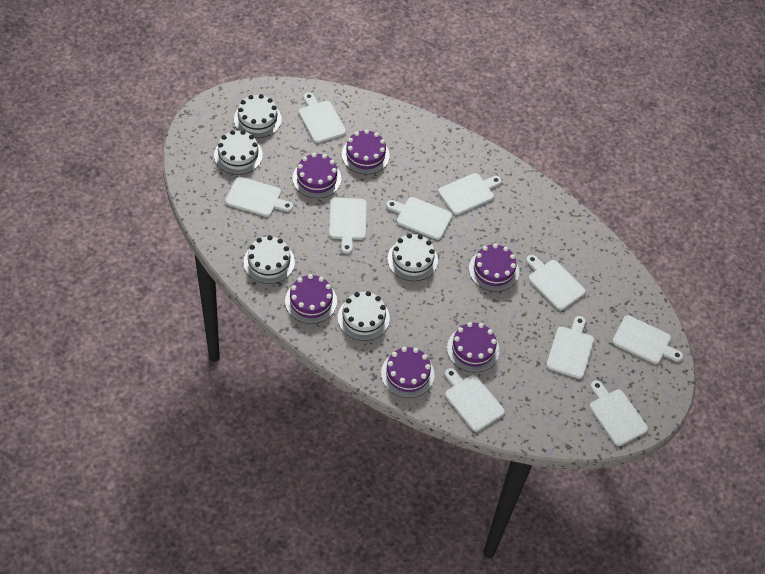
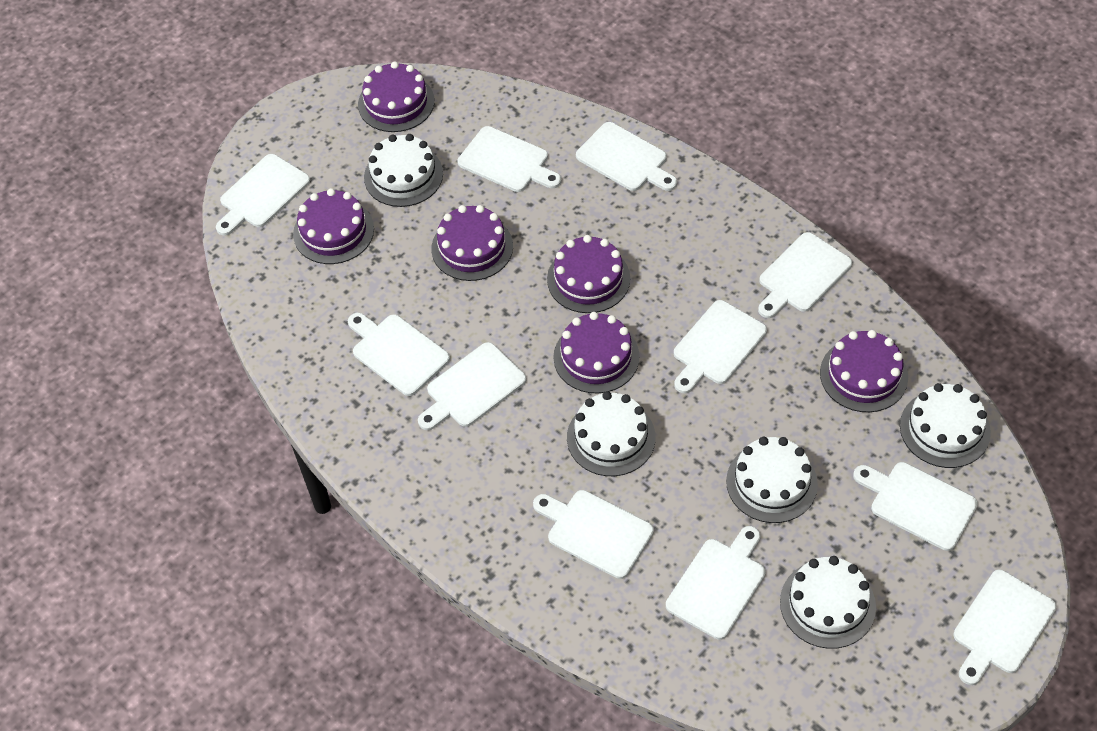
white cutting board: 10 -> 11

